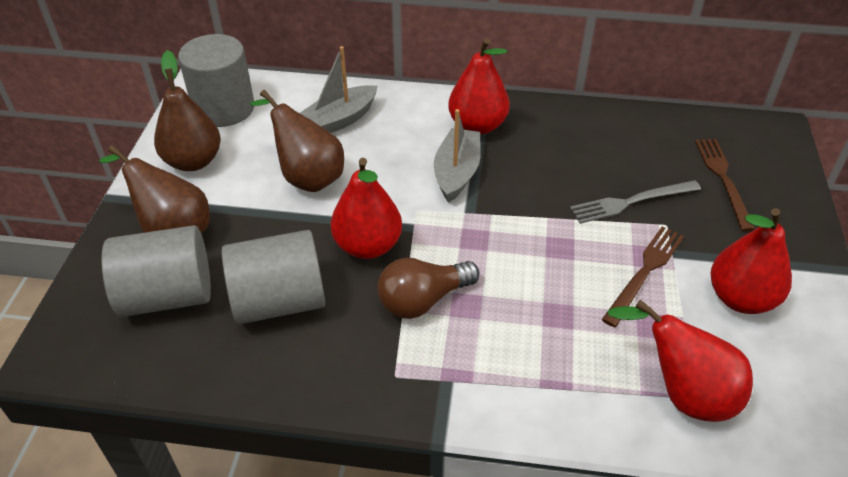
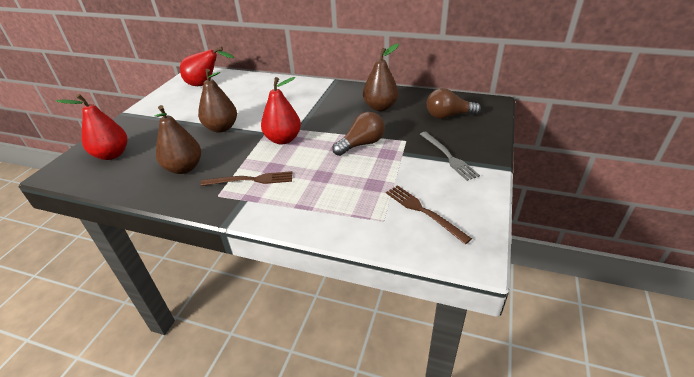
brown light bulb: 1 -> 2
grey boat: 2 -> 0
grey cylinder: 3 -> 0
red pear: 4 -> 3

